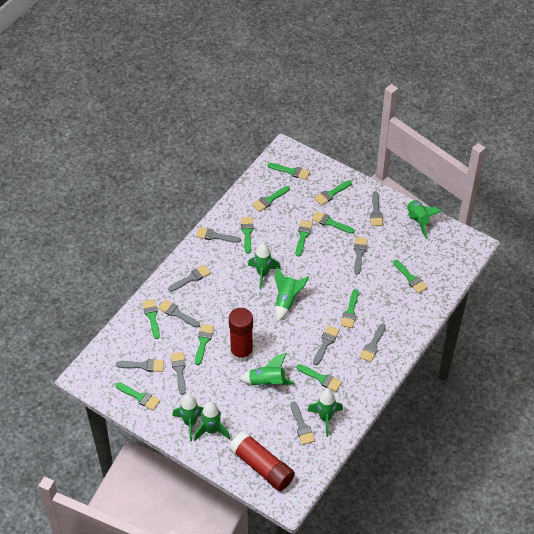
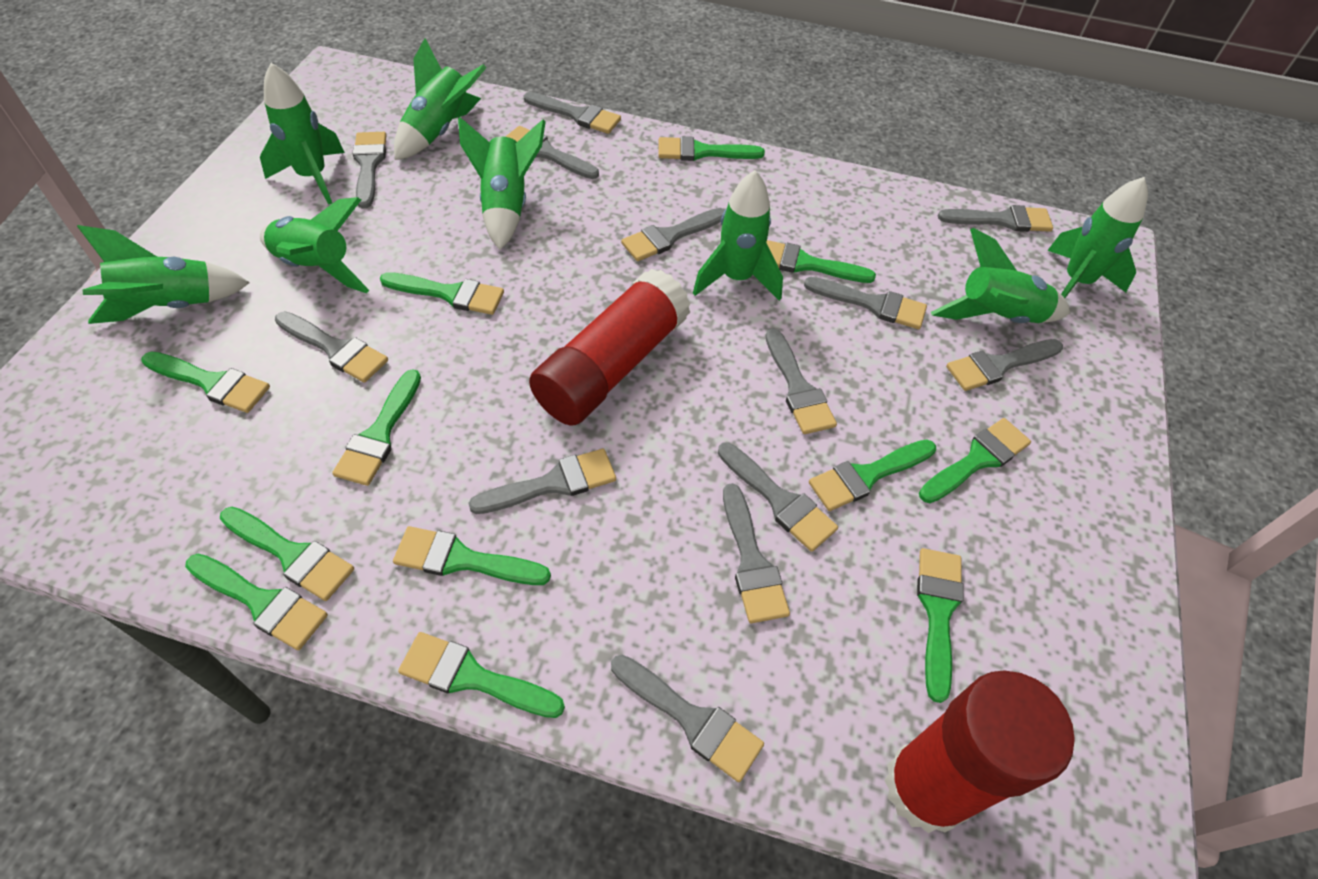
green rocket: 7 -> 8
grey brush: 10 -> 13

